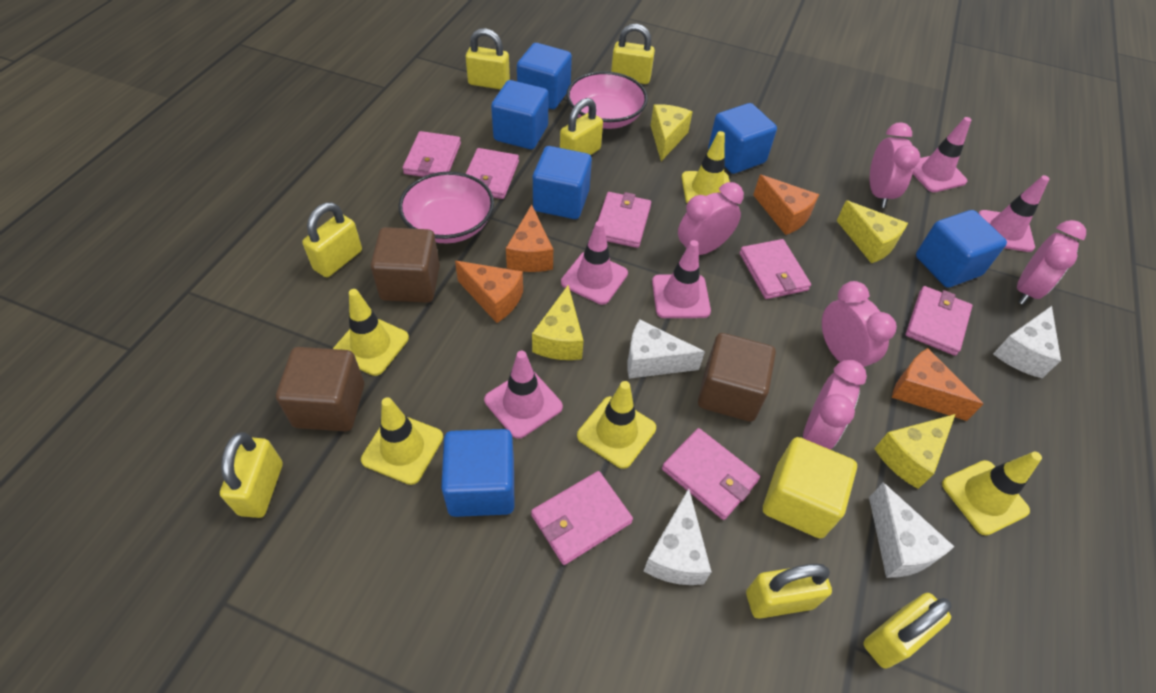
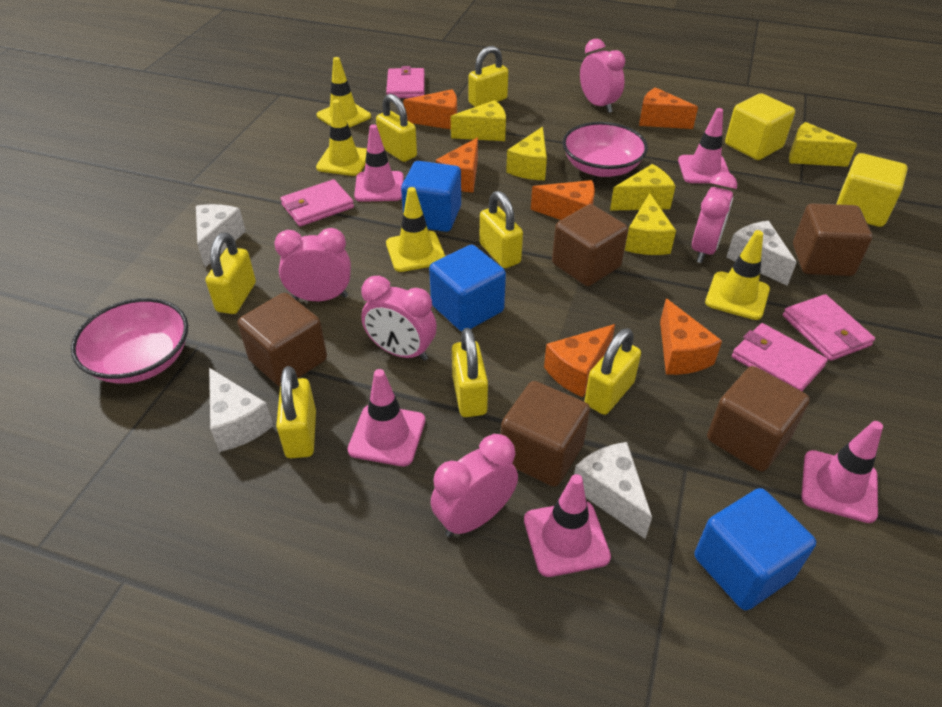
blue cube: 6 -> 3
brown cube: 3 -> 5
orange cheese: 4 -> 6
pink wallet: 7 -> 4
yellow cheese: 4 -> 5
yellow cube: 1 -> 2
yellow traffic cone: 5 -> 4

